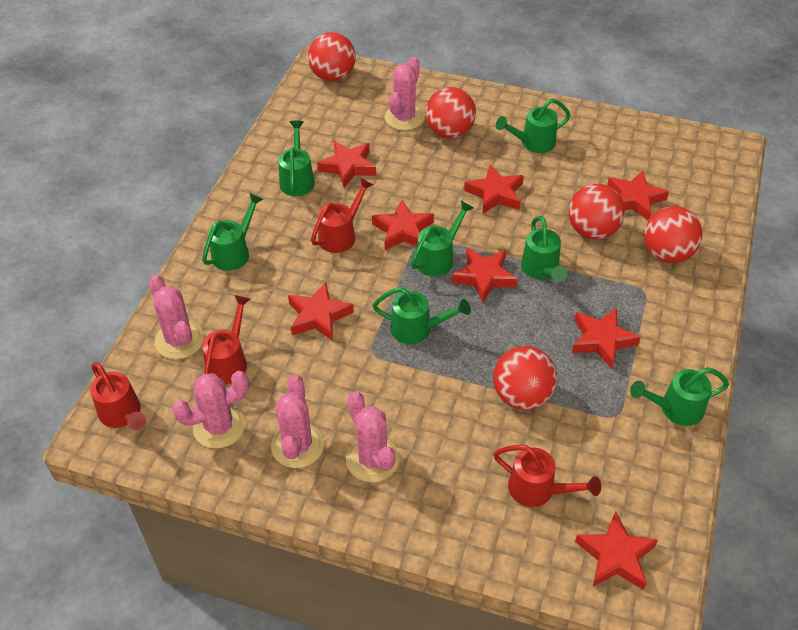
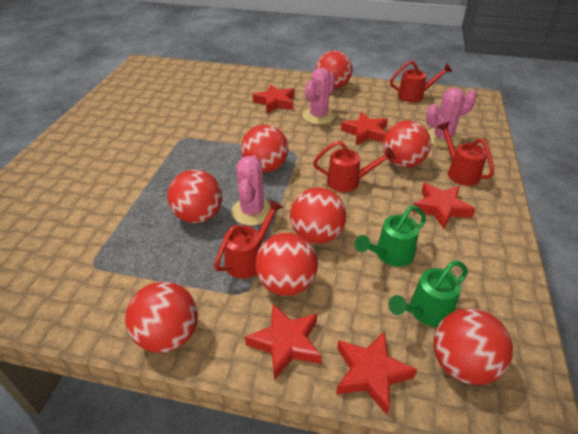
green watering can: 7 -> 2
pink cactus: 5 -> 3
red ball: 5 -> 8
red star: 8 -> 5

